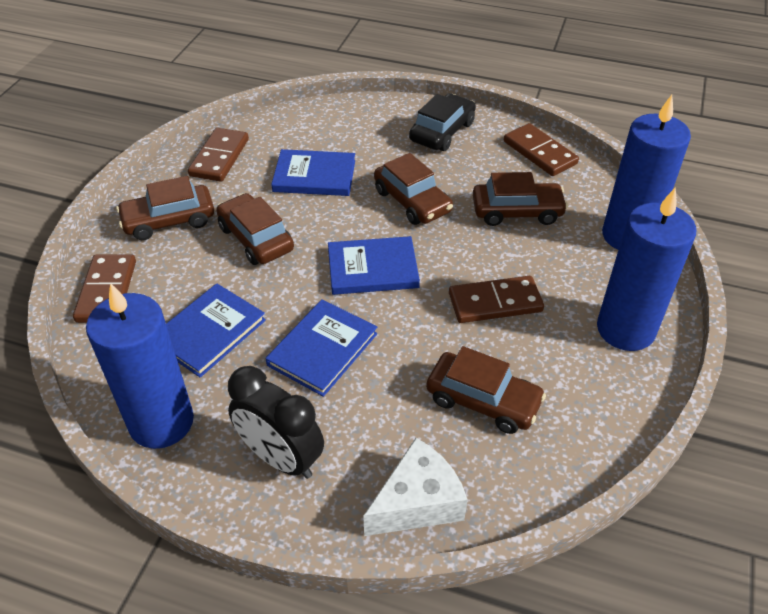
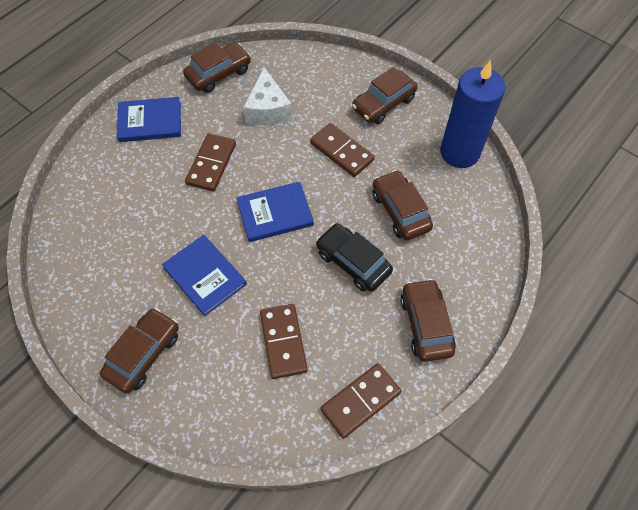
black clock: 1 -> 0
blue book: 4 -> 3
blue candle: 3 -> 1

